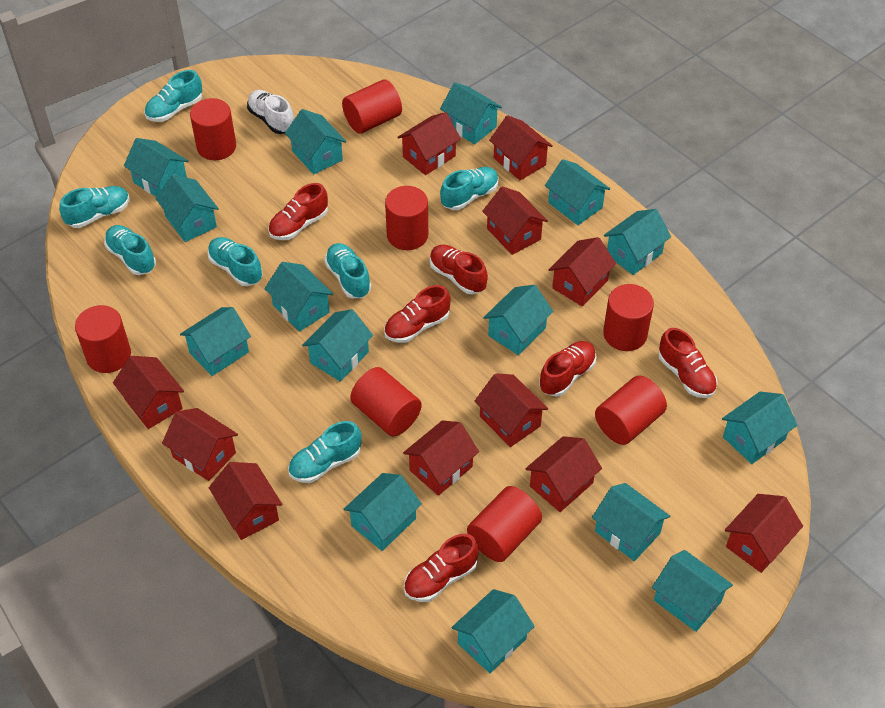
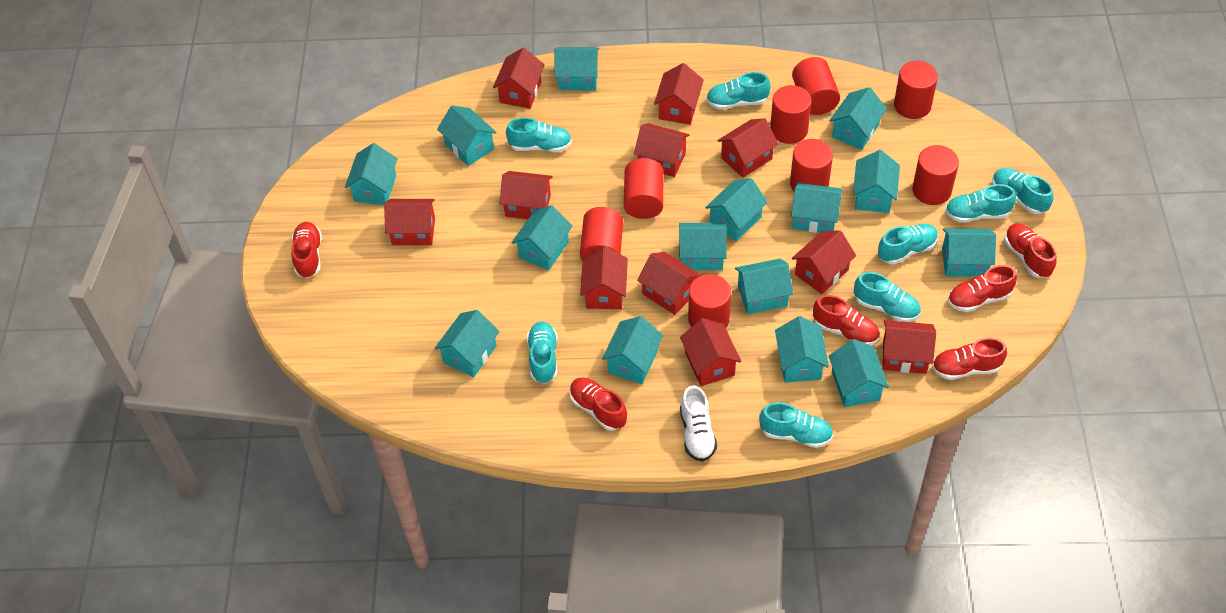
turquoise shoe: 7 -> 8

